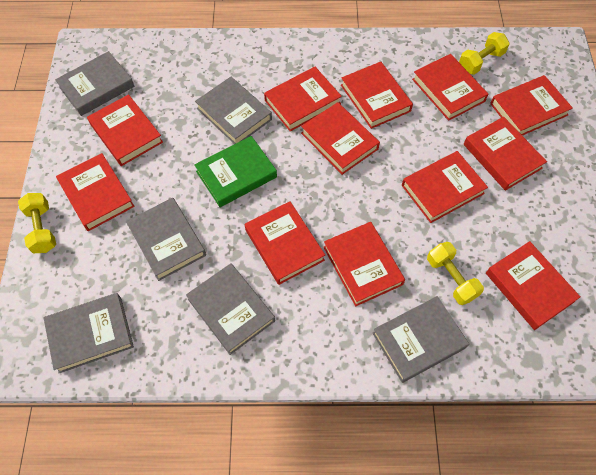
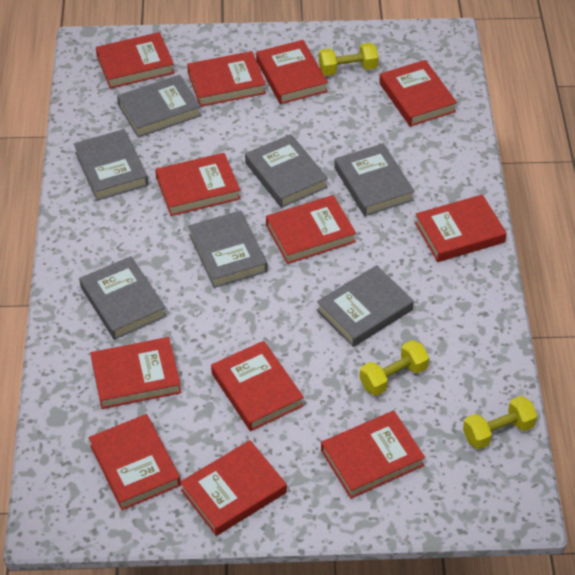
green book: 1 -> 0
grey book: 6 -> 7

